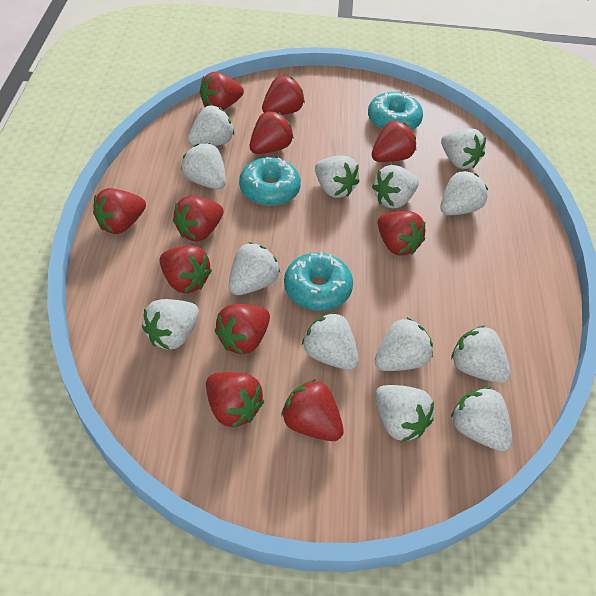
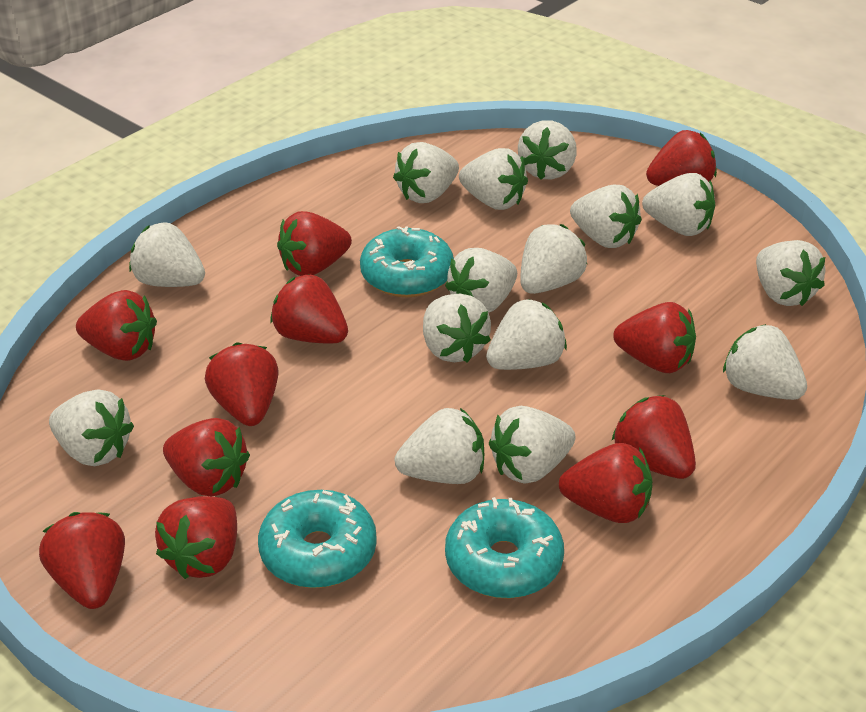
white strawberry: 13 -> 15

